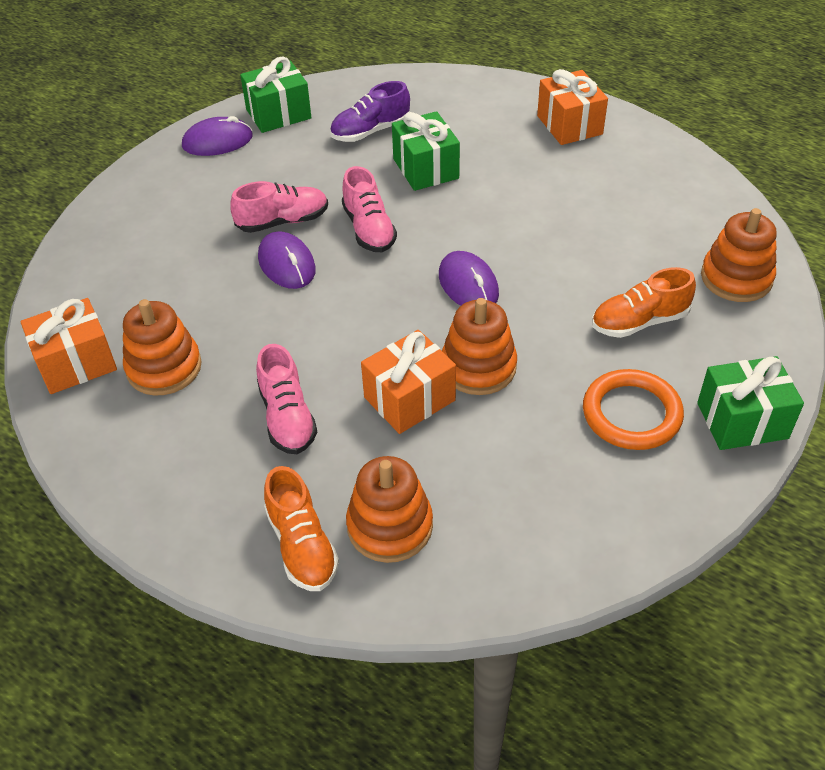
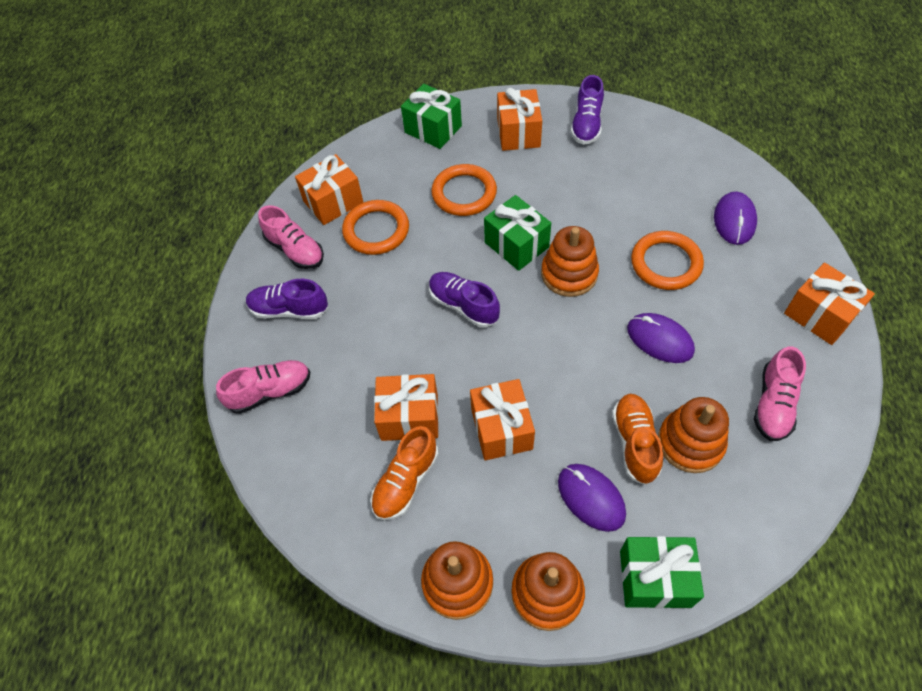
orange gift: 3 -> 5
orange ring: 1 -> 3
purple shoe: 1 -> 3

